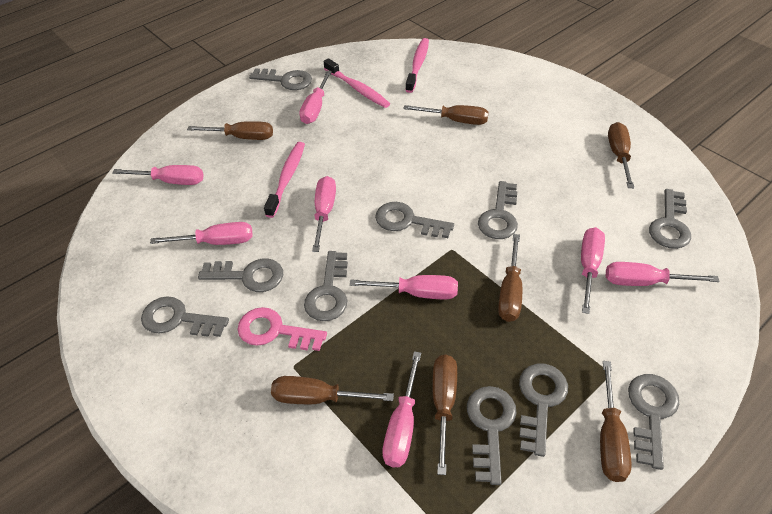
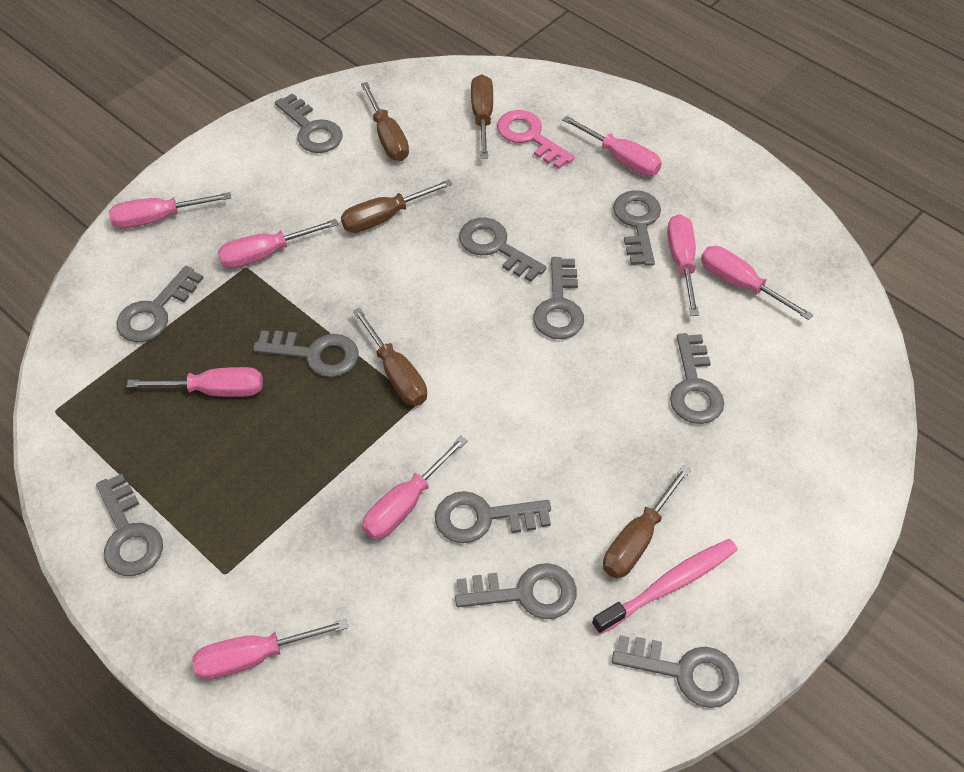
brown screwdriver: 7 -> 5
grey key: 10 -> 11
pink toothbrush: 3 -> 1

